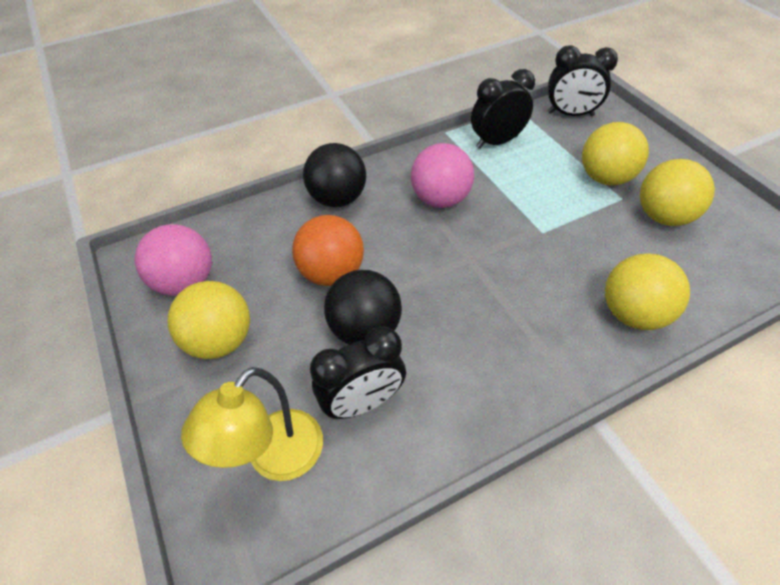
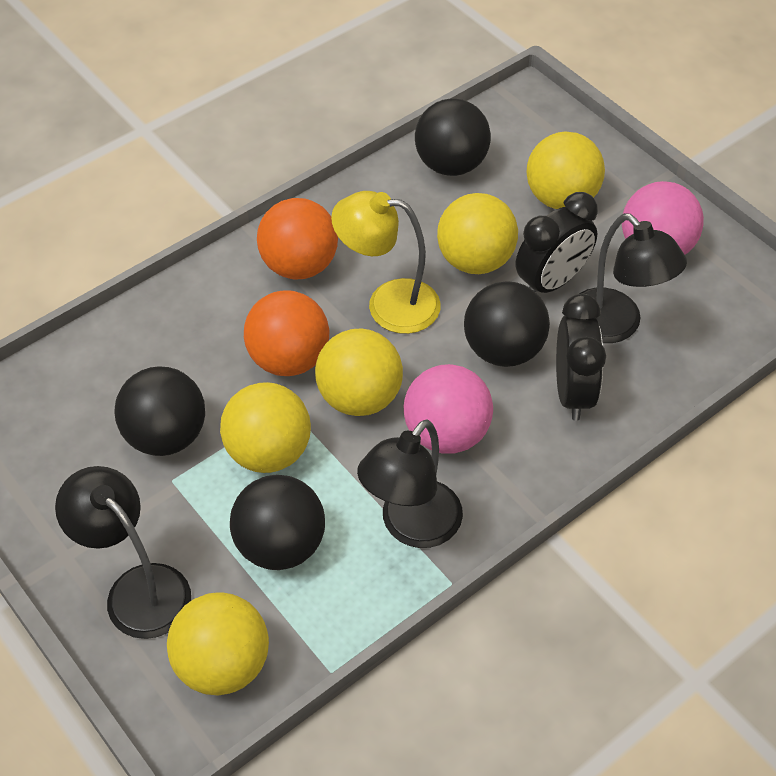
black ball: 2 -> 4
black clock: 3 -> 2
black lamp: 0 -> 3
orange ball: 1 -> 2
yellow ball: 4 -> 5

